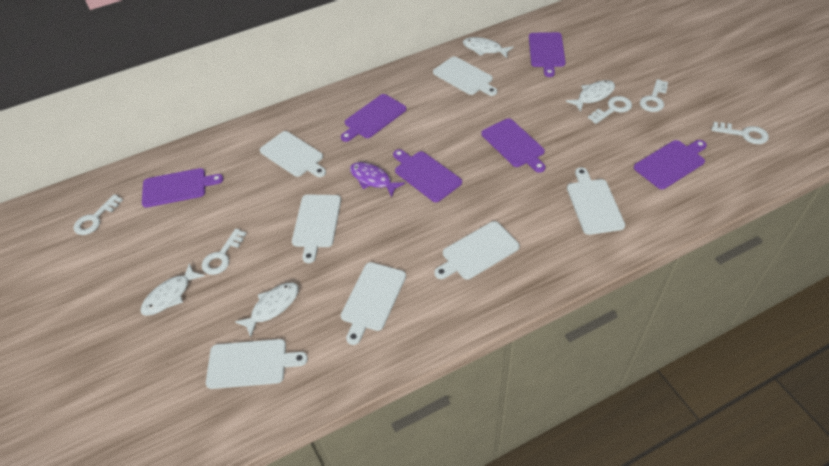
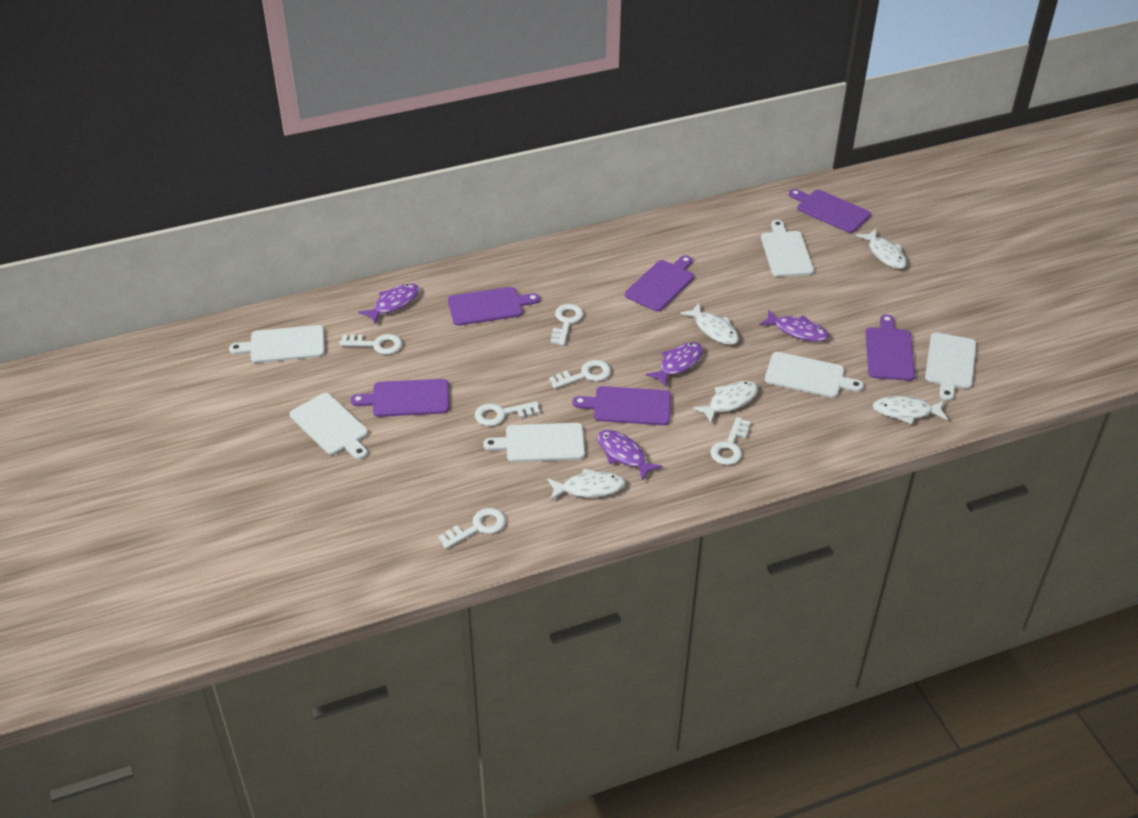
purple fish: 1 -> 4
white cutting board: 7 -> 6
white fish: 4 -> 5
white key: 5 -> 6

